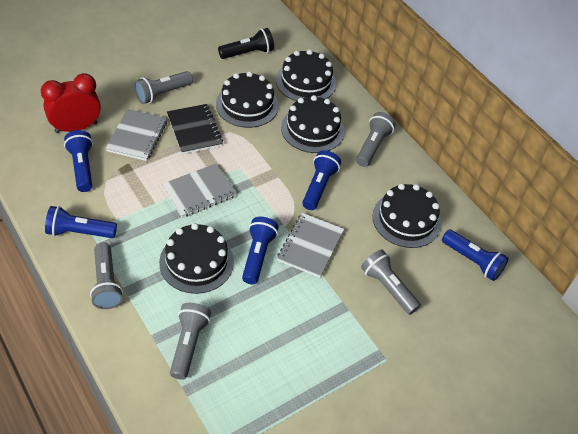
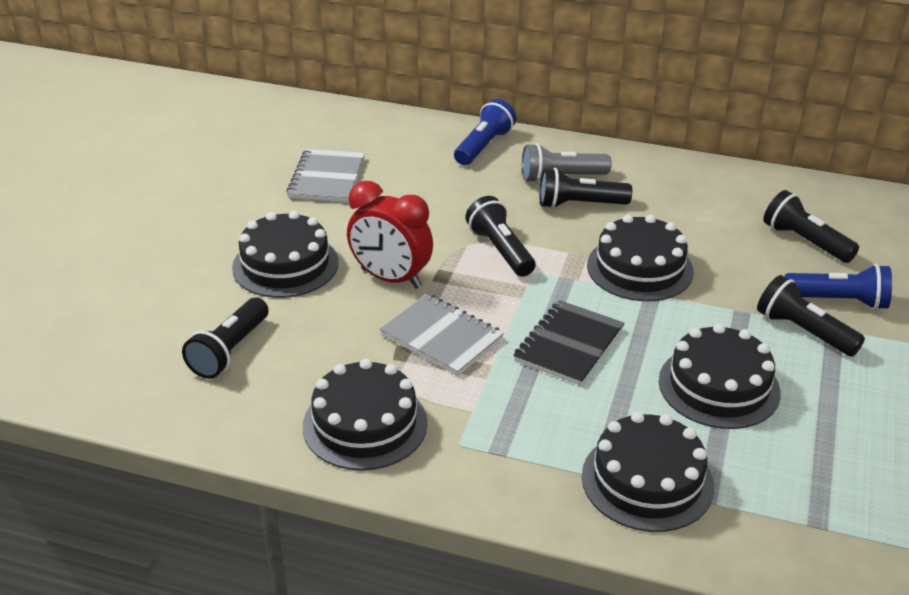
black flashlight: 1 -> 5
blue flashlight: 5 -> 2
grey flashlight: 5 -> 1
grey notebook: 3 -> 2

